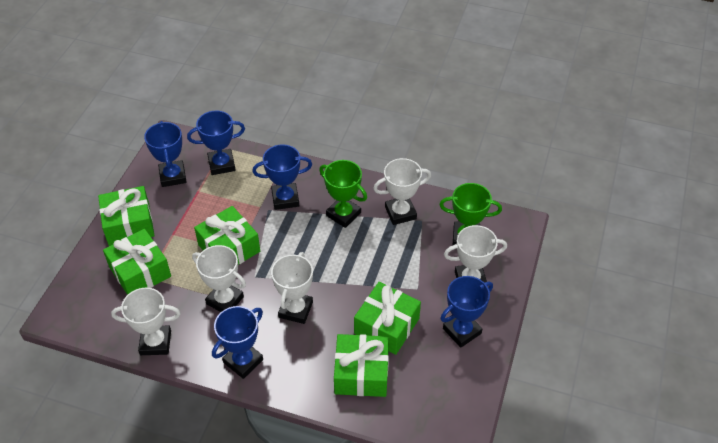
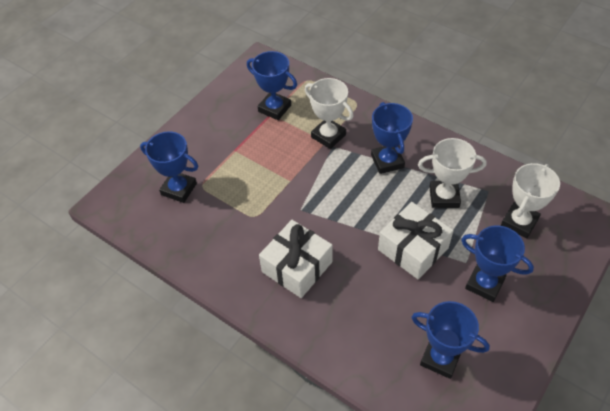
green gift: 5 -> 0
green trophy: 2 -> 0
white gift: 0 -> 2
white trophy: 5 -> 3

